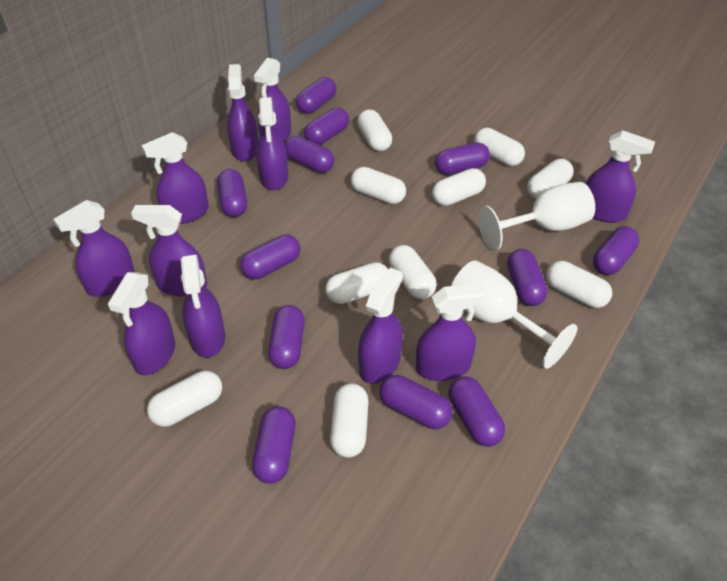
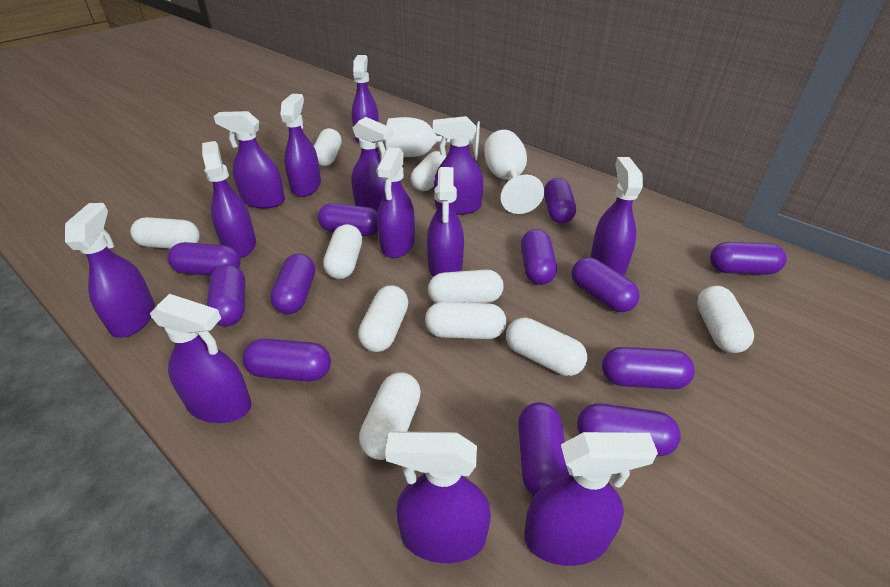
purple spray bottle: 11 -> 13

